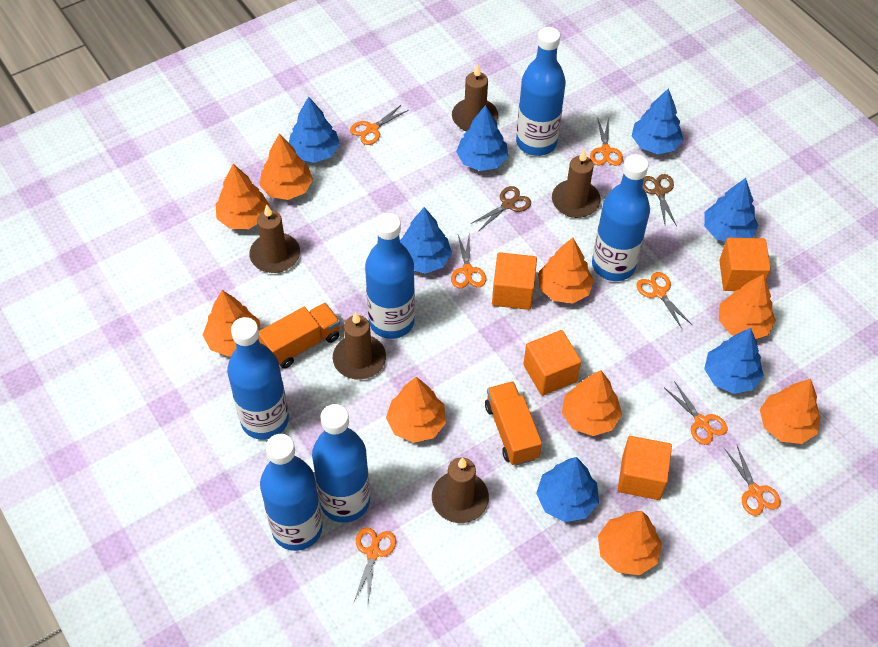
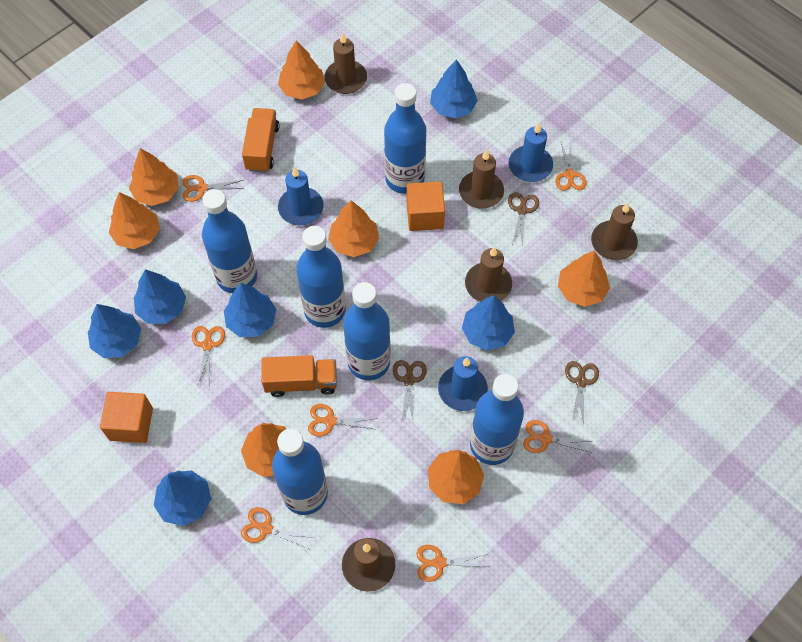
blue candle: 0 -> 3
blue tree: 7 -> 6
brown scissors: 2 -> 3
orange cube: 4 -> 2
orange tree: 9 -> 7

